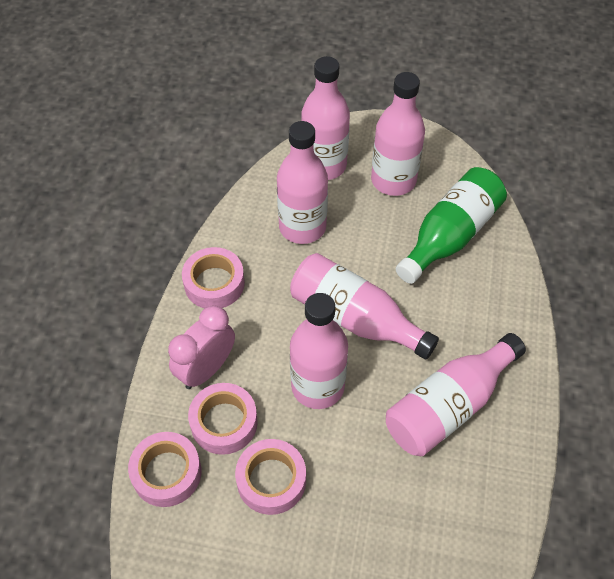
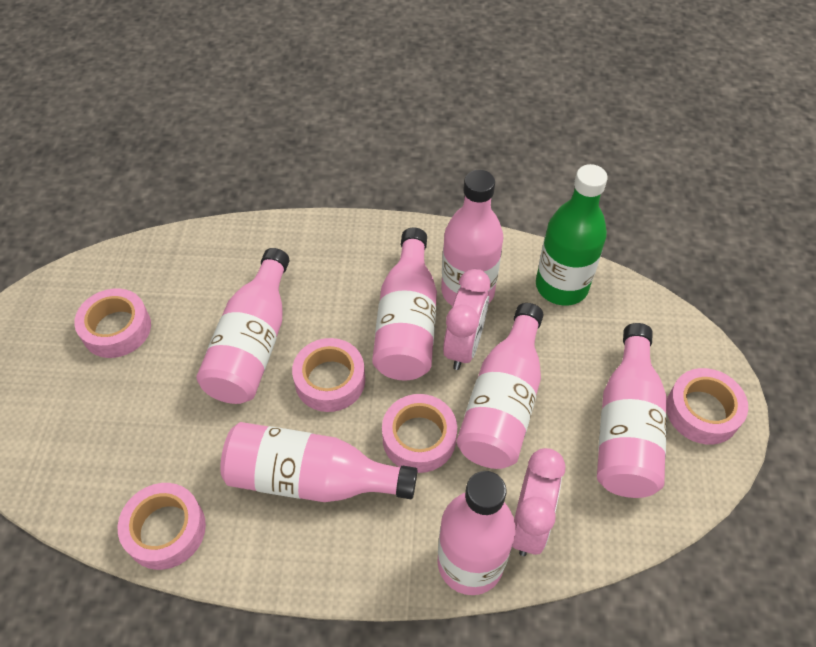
pink bottle: 6 -> 7
pink clock: 1 -> 2
pink tape: 4 -> 5

